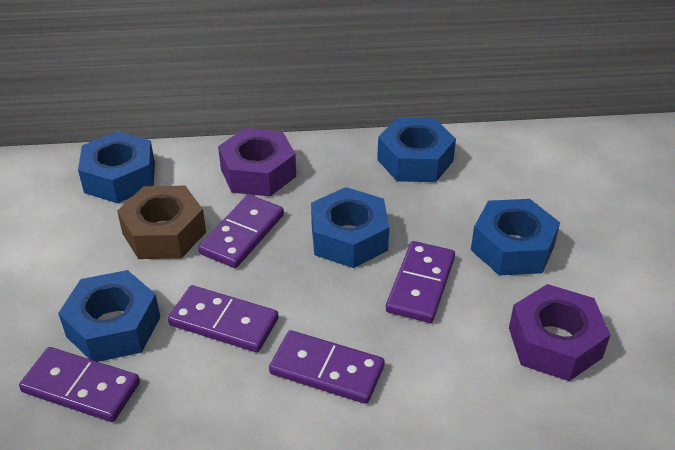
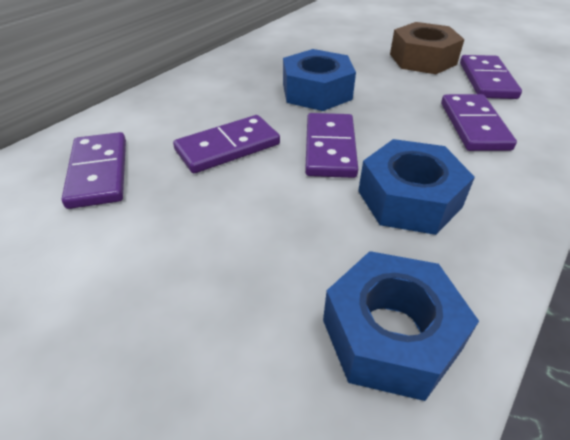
blue nut: 5 -> 3
purple nut: 2 -> 0

